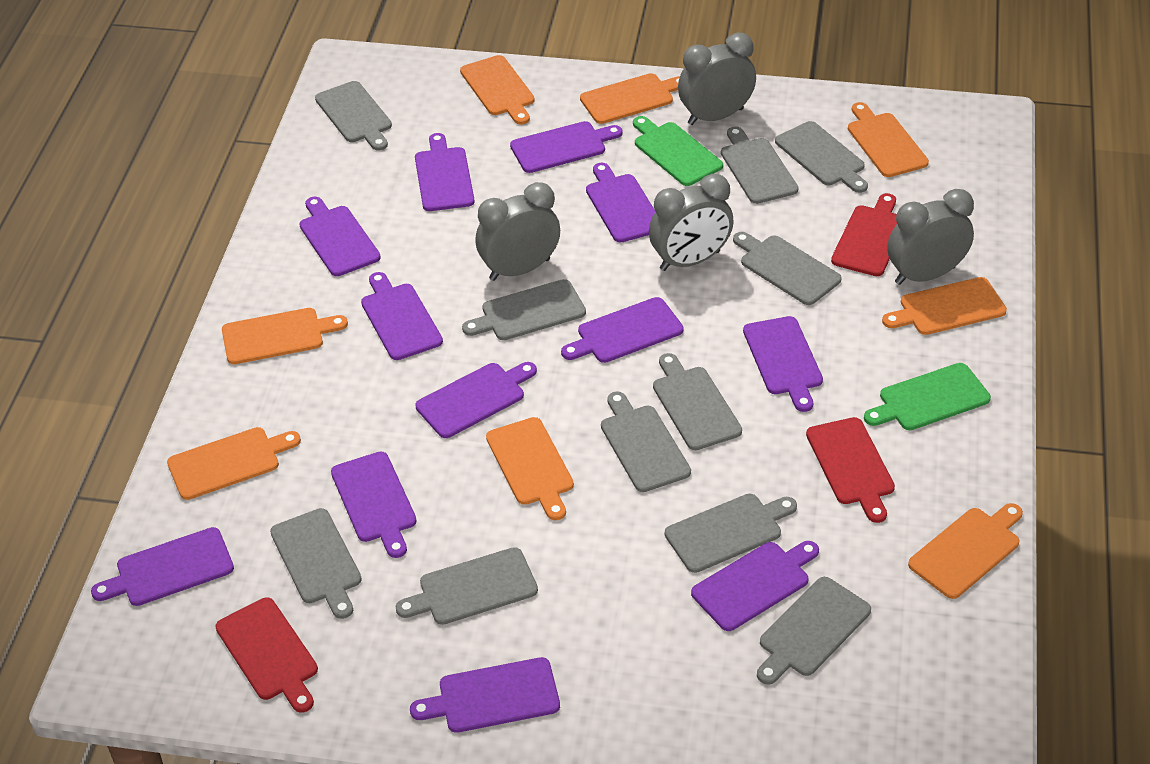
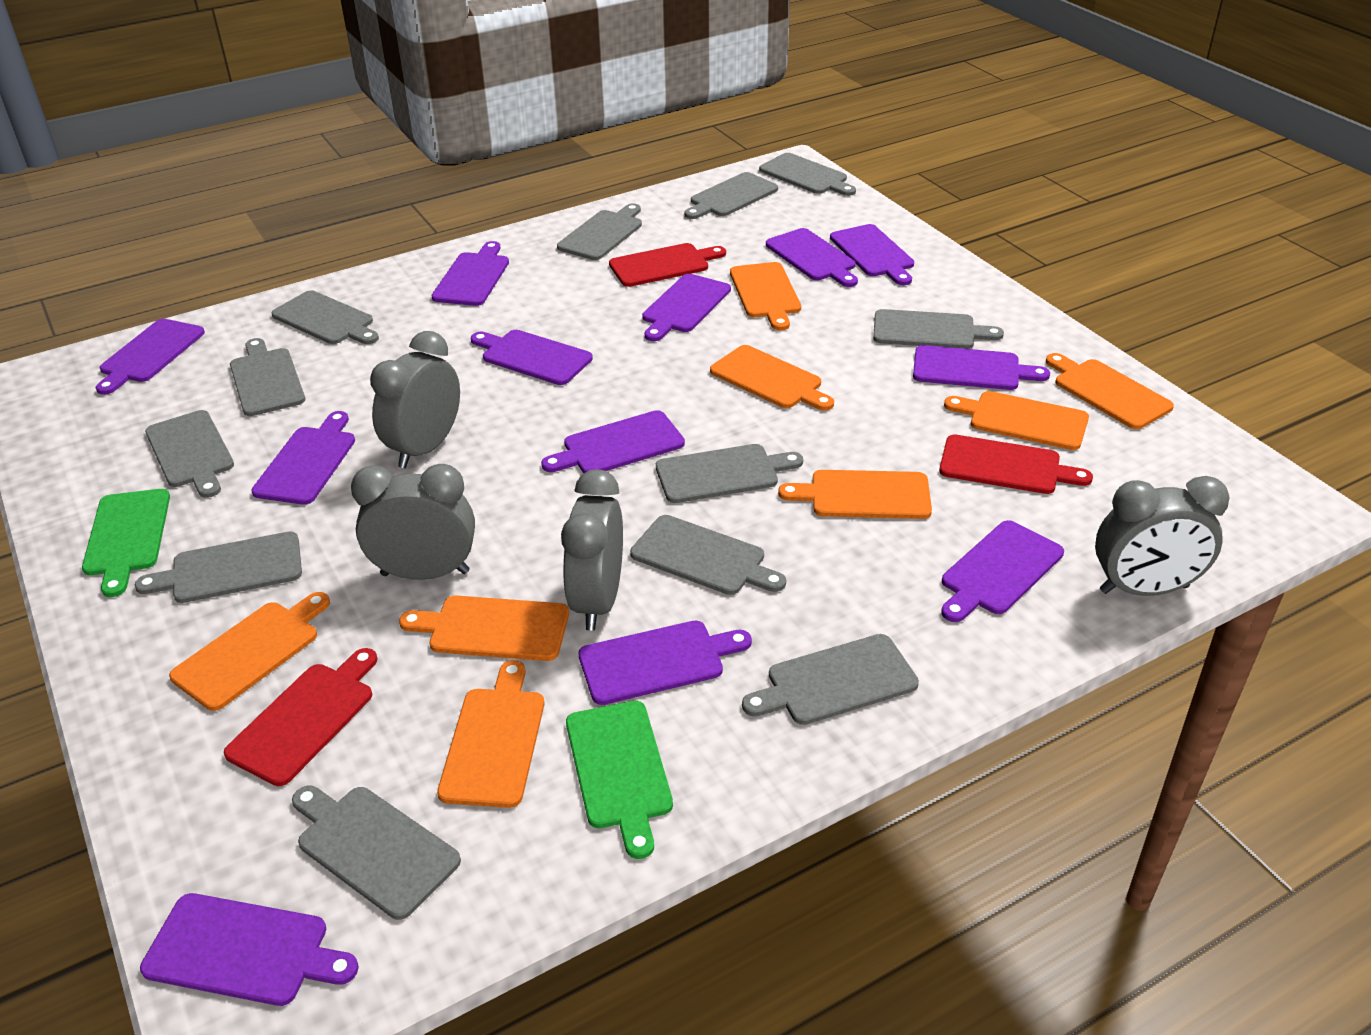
grey cutting board: 11 -> 12

